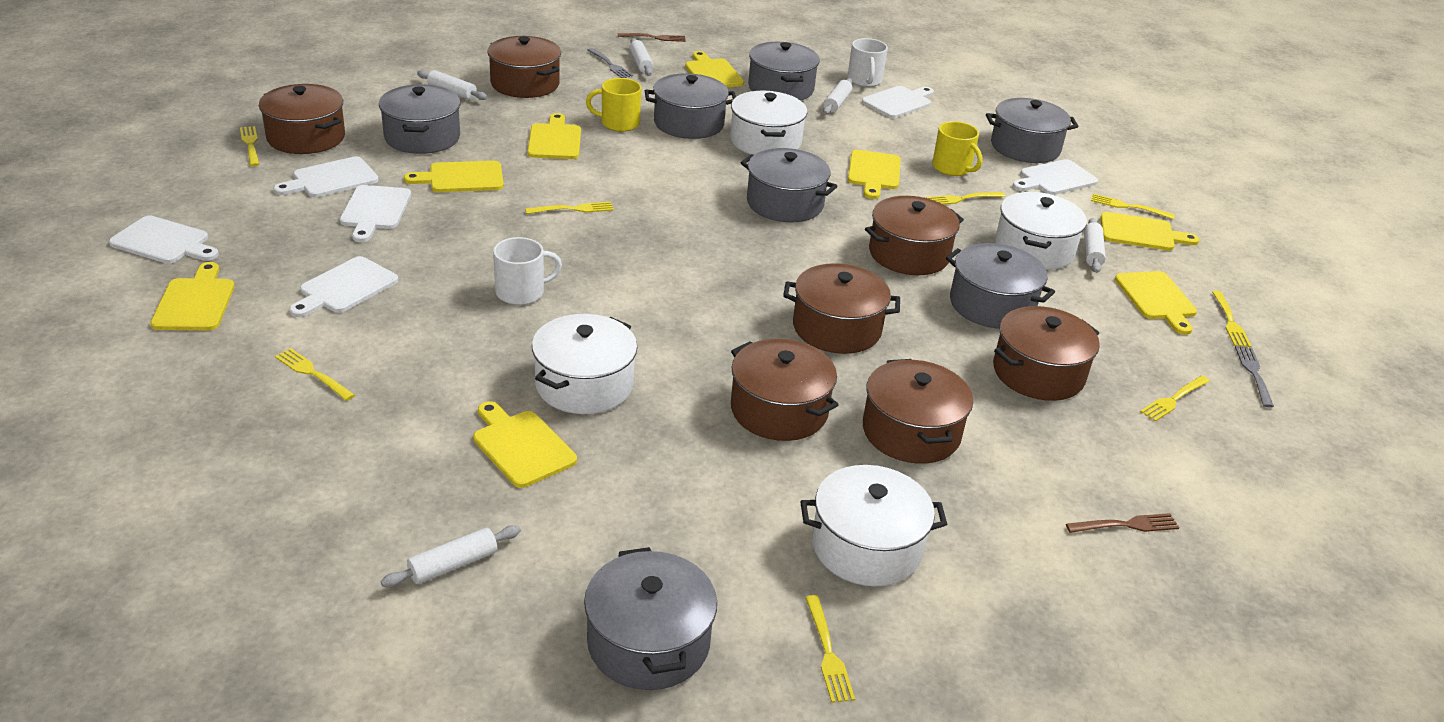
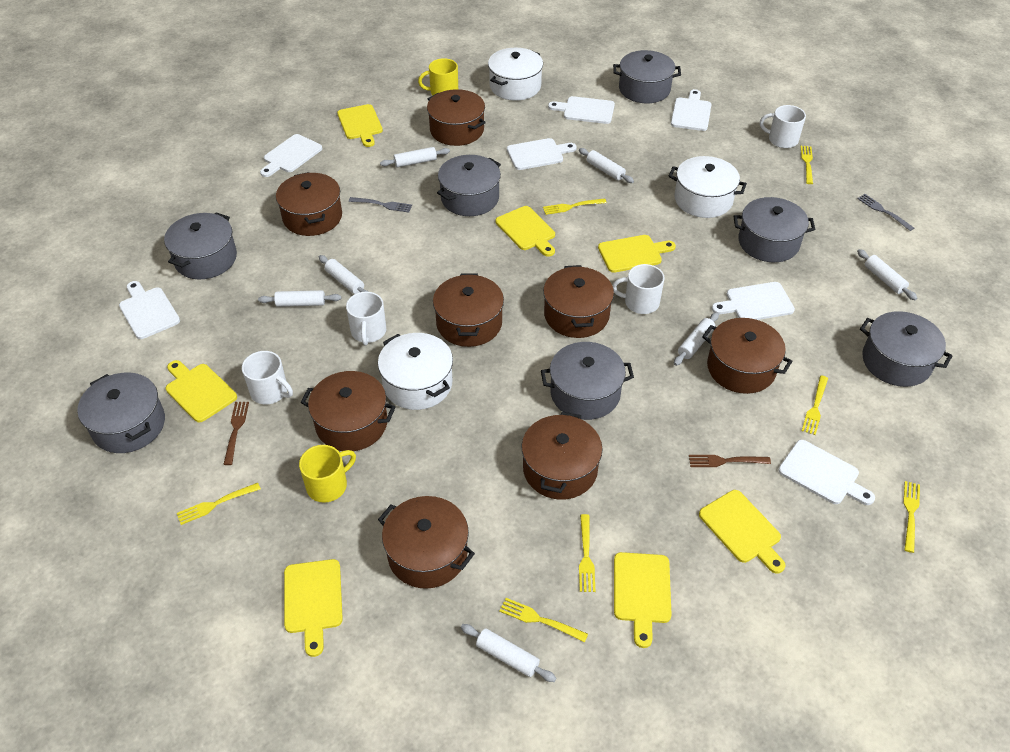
brown pot: 7 -> 8
white cutting board: 6 -> 7
white mug: 2 -> 4
white pot: 4 -> 3
white rolling pin: 5 -> 7
yellow cutting board: 8 -> 7
yellow fork: 8 -> 7

